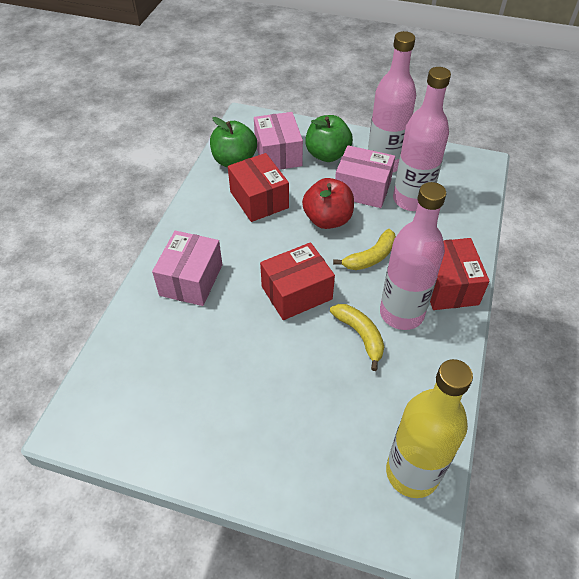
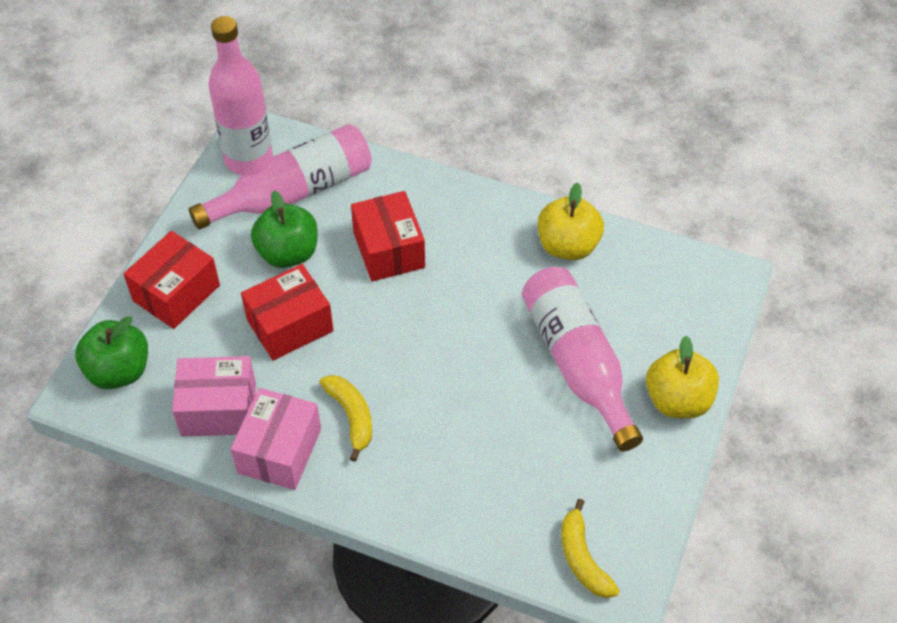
pink box: 3 -> 2
red apple: 1 -> 0
yellow apple: 0 -> 2
yellow bottle: 1 -> 0

